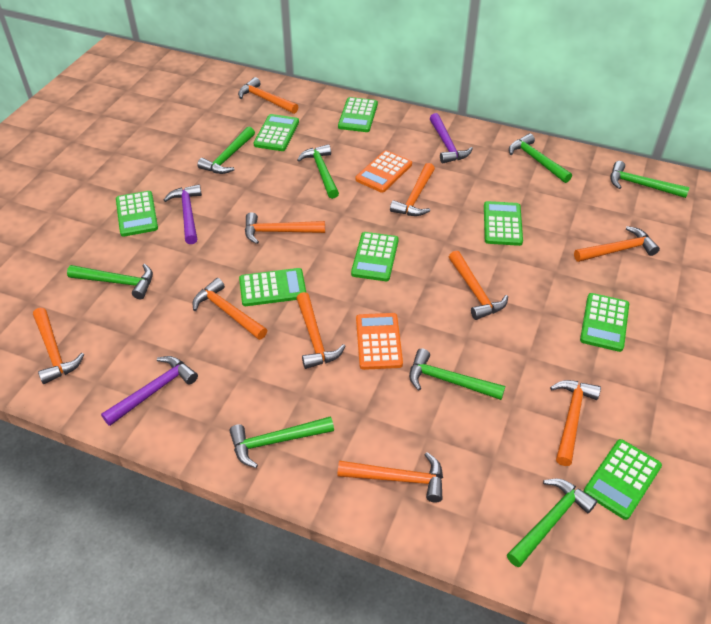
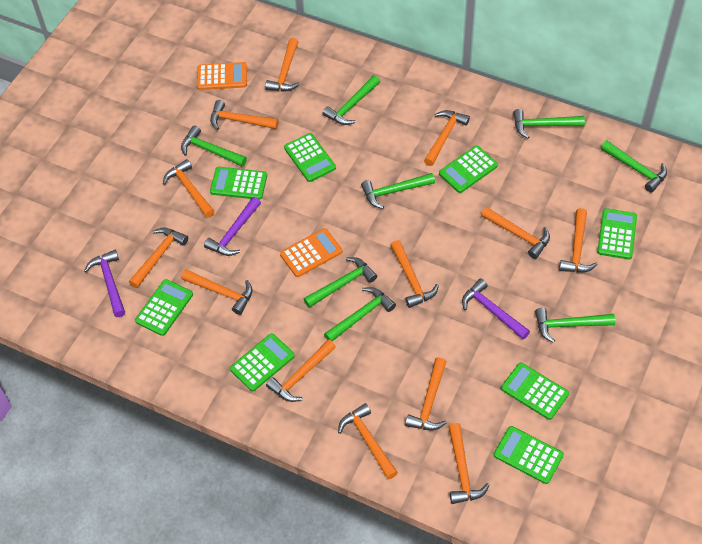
orange hammer: 10 -> 13

